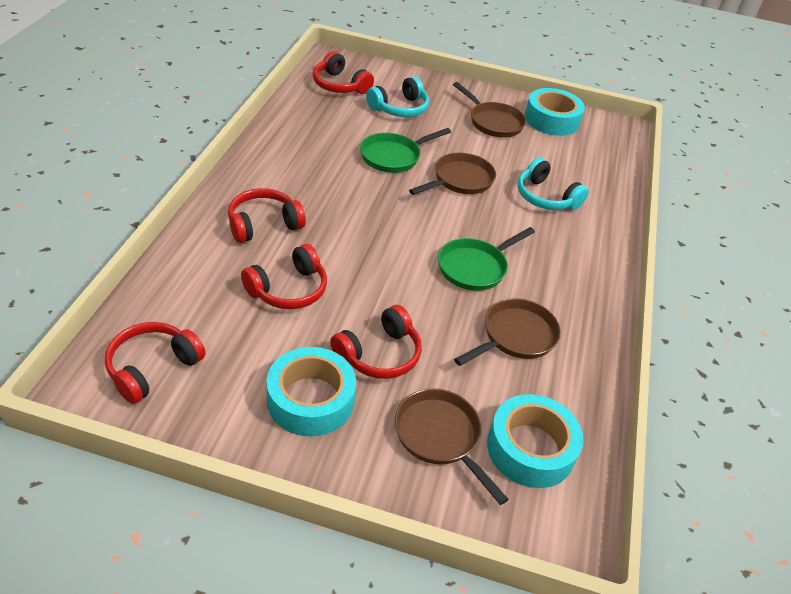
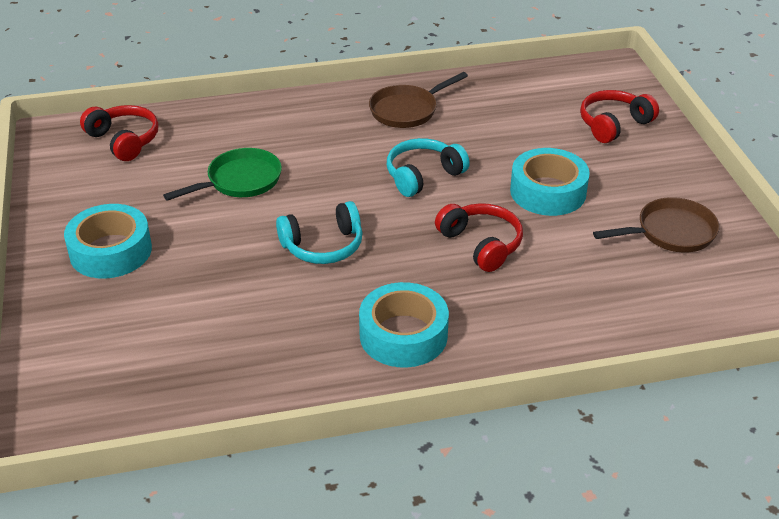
brown pan: 4 -> 2
green pan: 2 -> 1
red headphones: 5 -> 3

